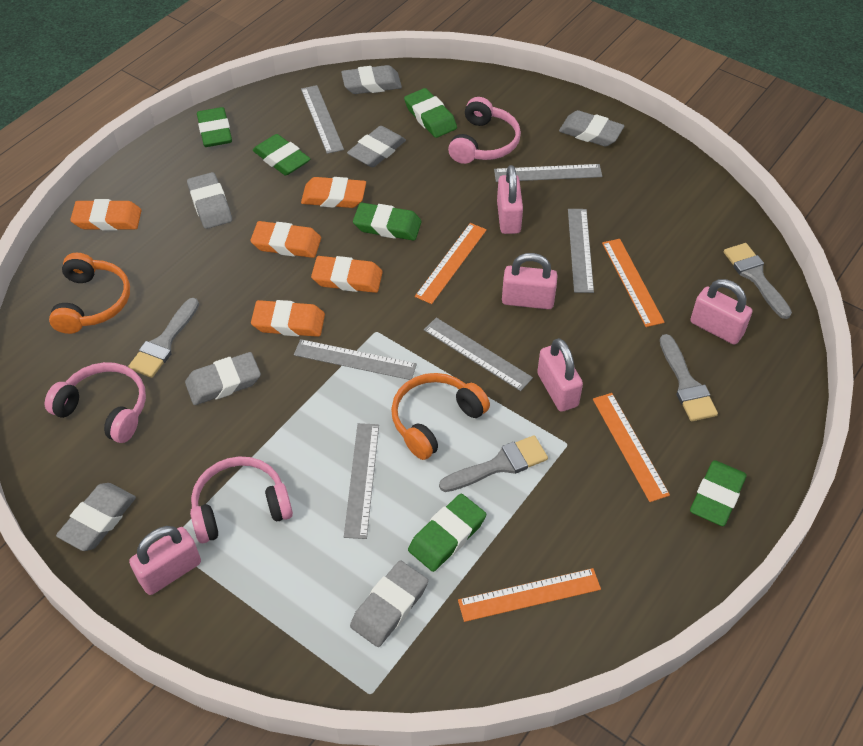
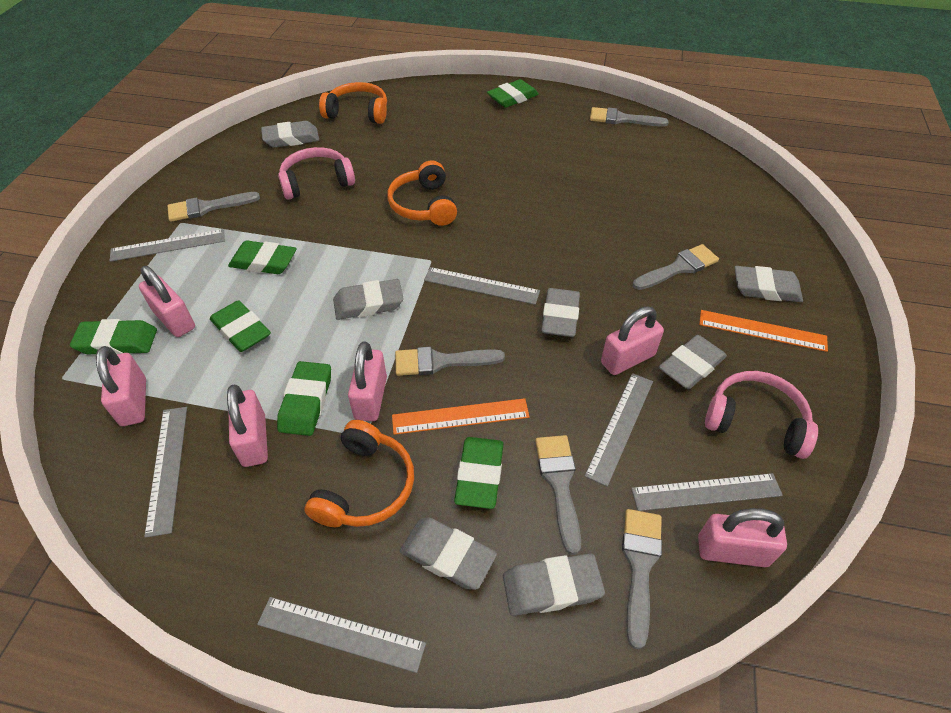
grey brush: 4 -> 6
orange eraser: 5 -> 0
orange headphones: 2 -> 3
orange ruler: 4 -> 2
pink headphones: 3 -> 2
pink padlock: 5 -> 6

